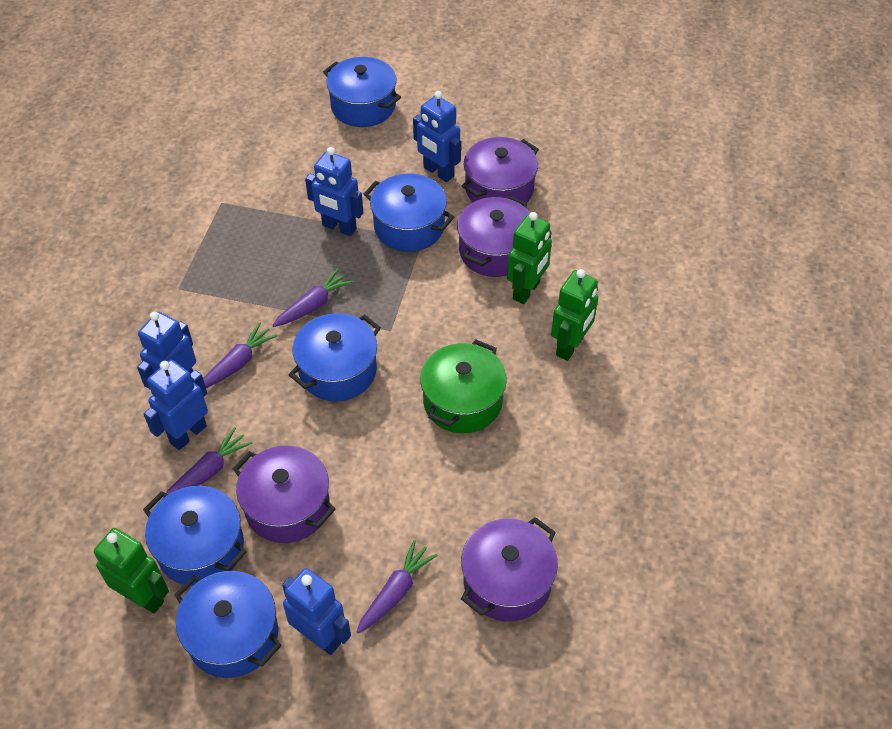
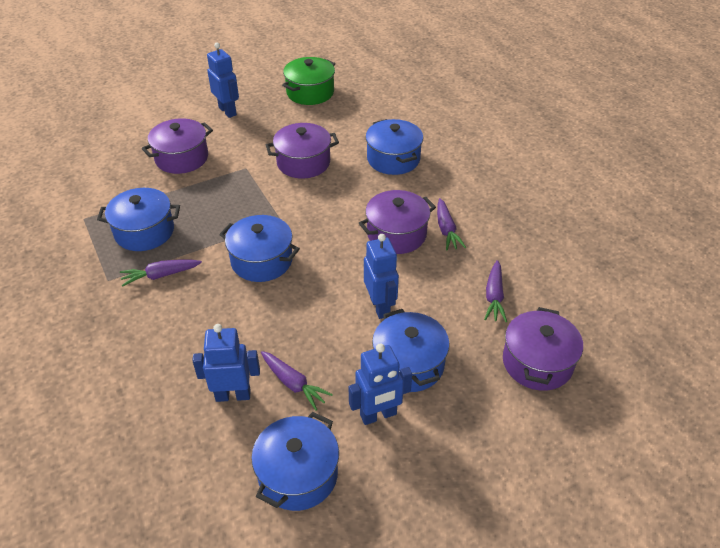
blue robot: 5 -> 4
green robot: 3 -> 0

